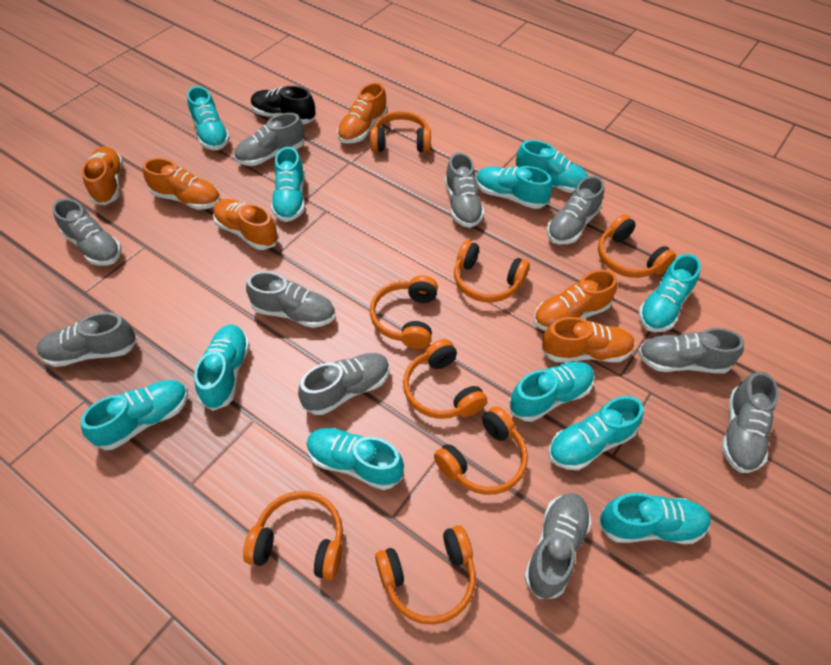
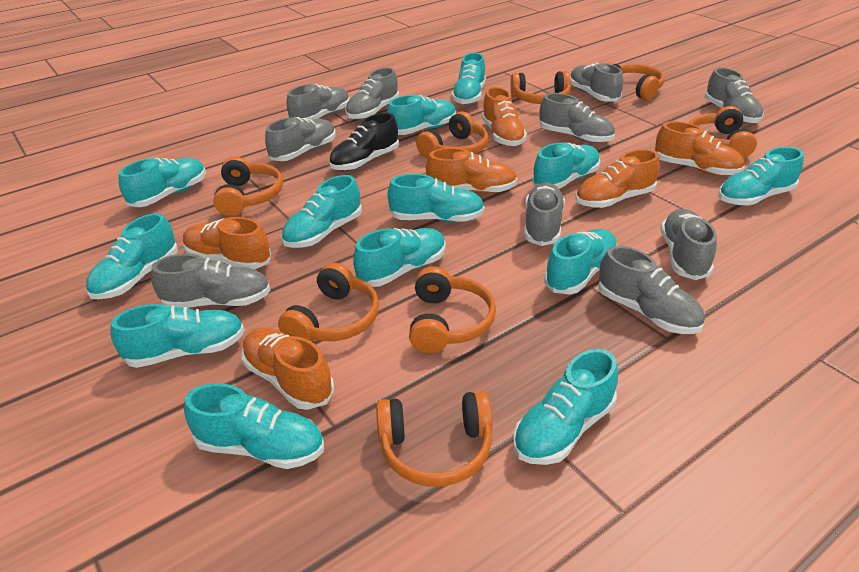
turquoise shoe: 11 -> 13

